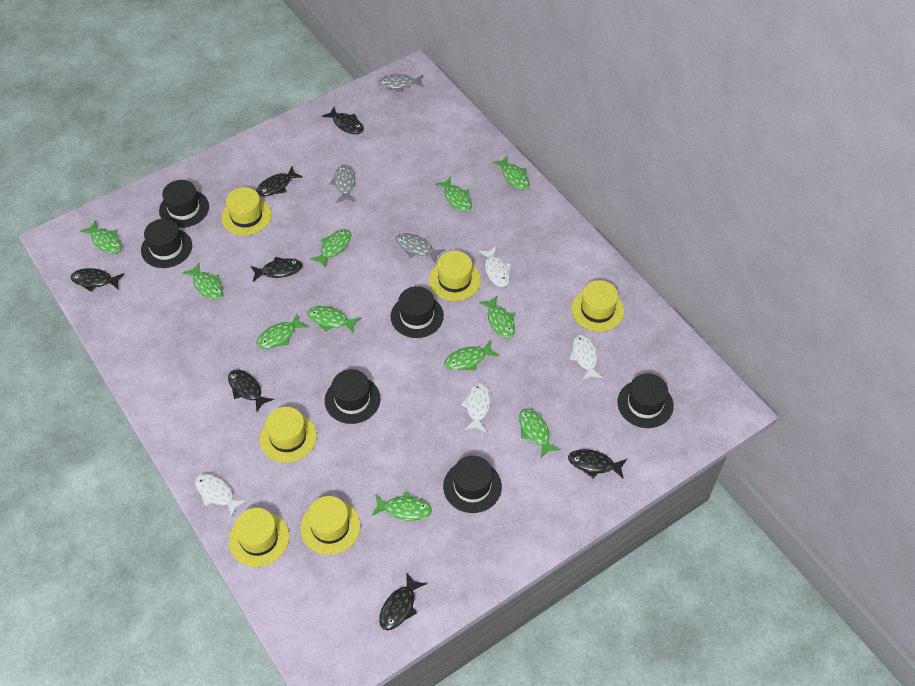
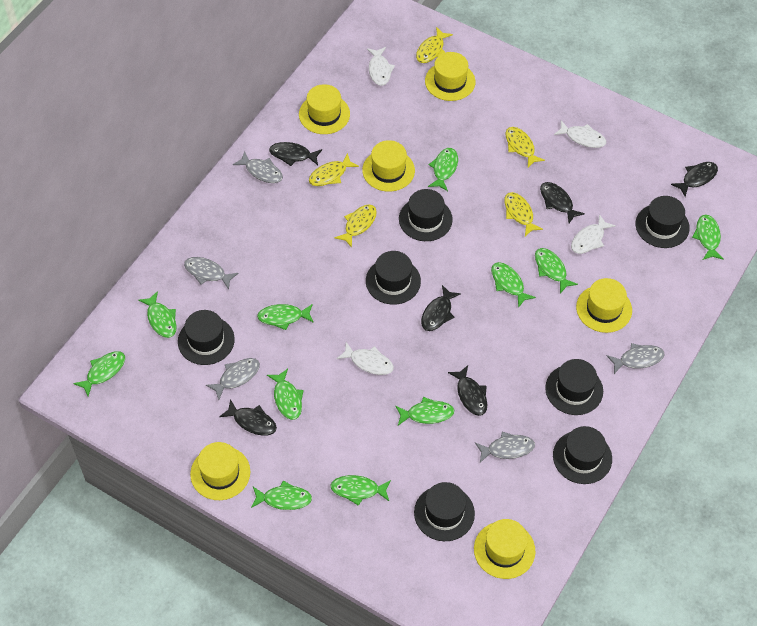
black fish: 7 -> 6
black hat: 6 -> 7
grey fish: 3 -> 5
yellow fish: 0 -> 5

